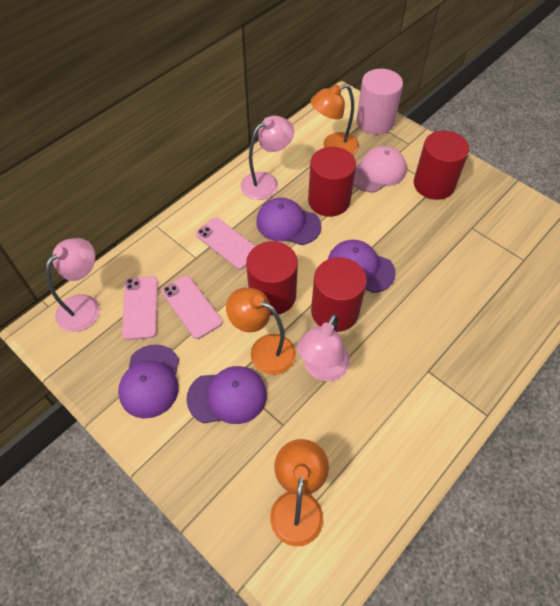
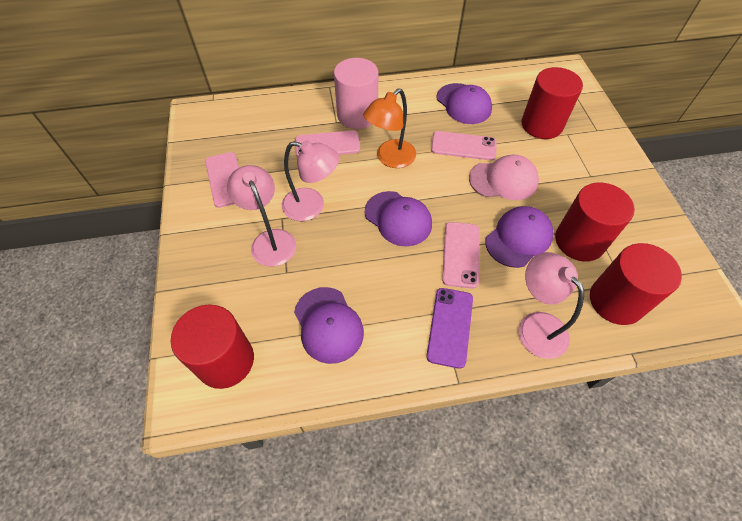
orange lamp: 3 -> 1
pink phone: 3 -> 4
purple phone: 0 -> 1

